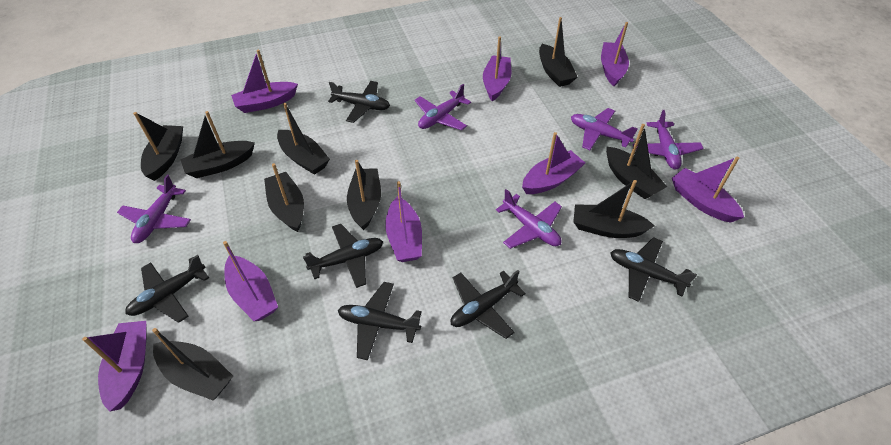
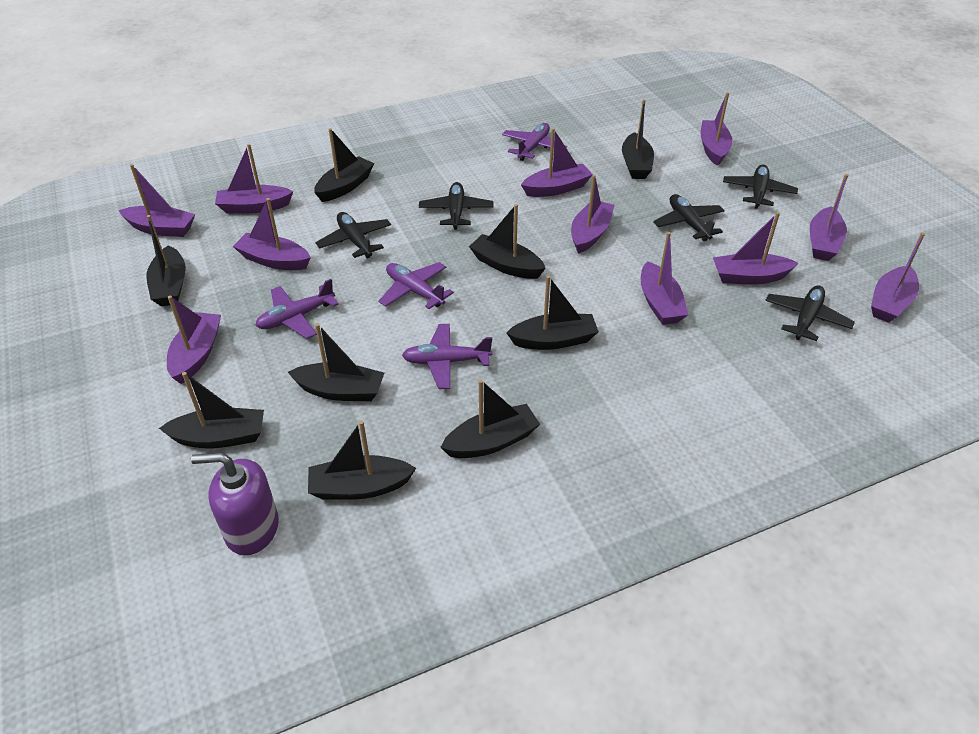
black plane: 6 -> 5
purple boat: 8 -> 11
purple plane: 5 -> 4
purple soap dispenser: 0 -> 1

